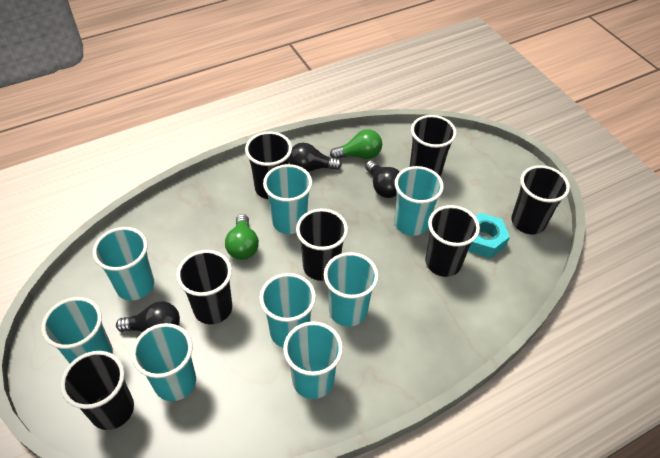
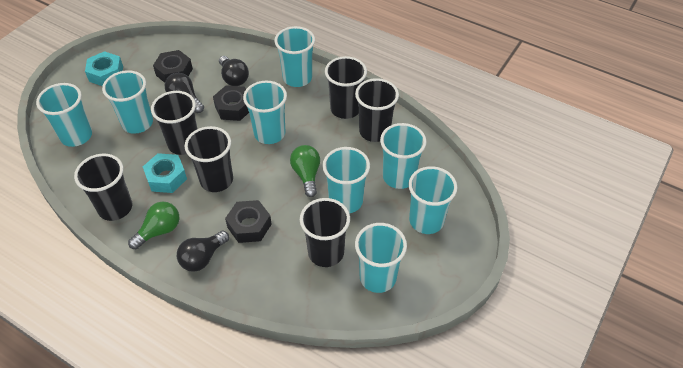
black cup: 7 -> 6
black nut: 0 -> 3
turquoise nut: 1 -> 2

